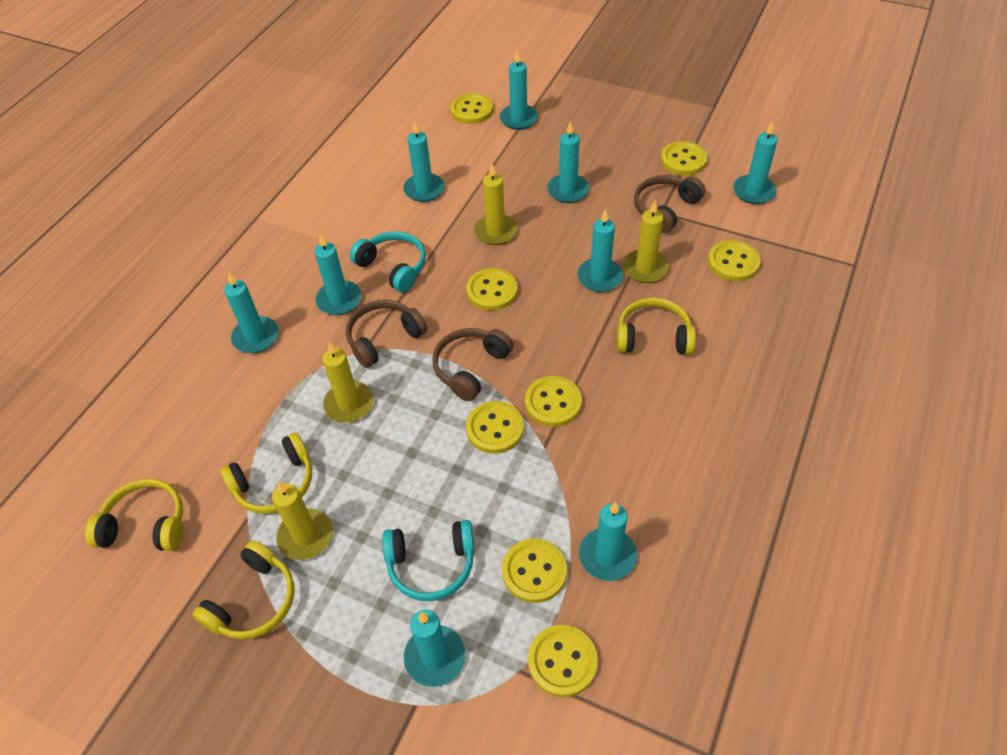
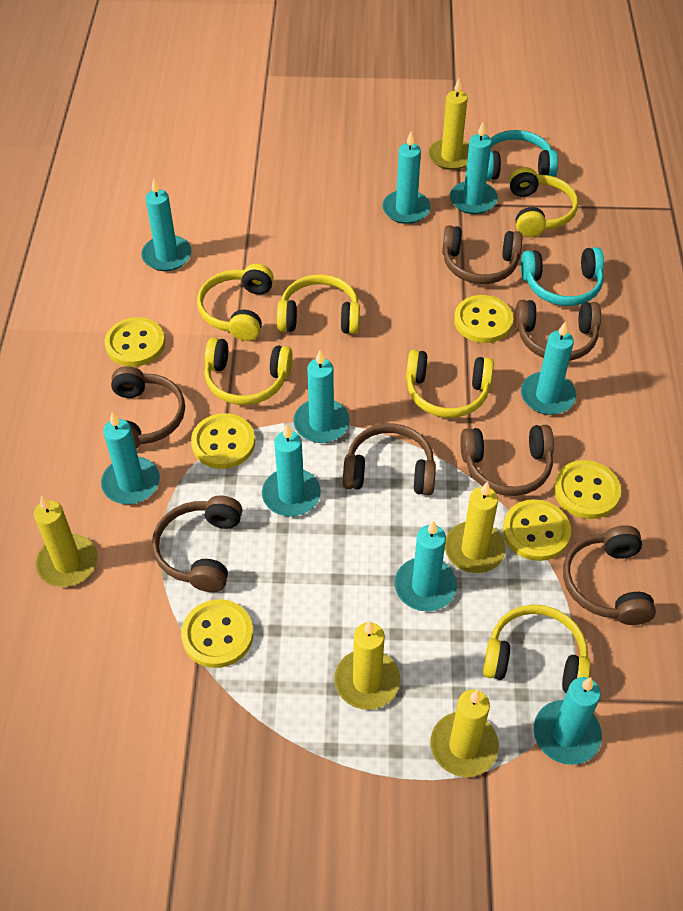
brown headphones: 3 -> 7
yellow button: 8 -> 6
yellow candle: 4 -> 5
yellow headphones: 4 -> 6

